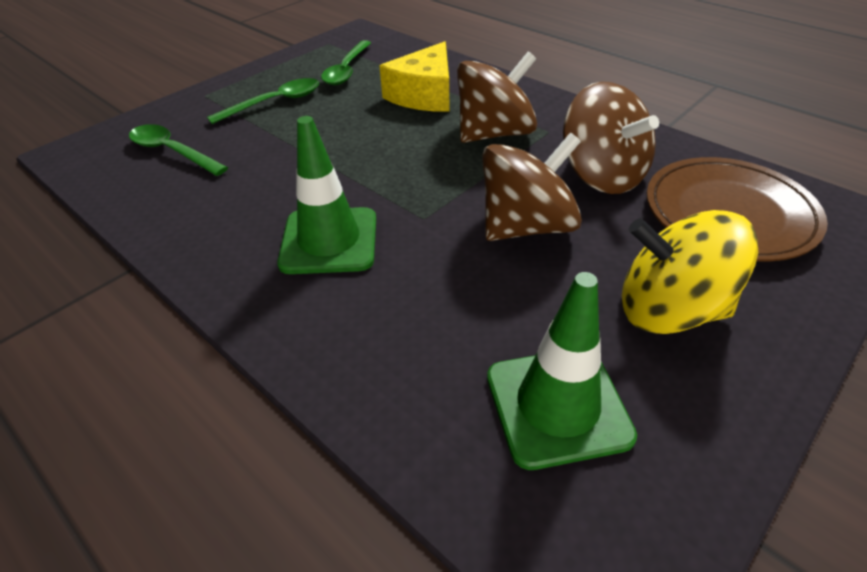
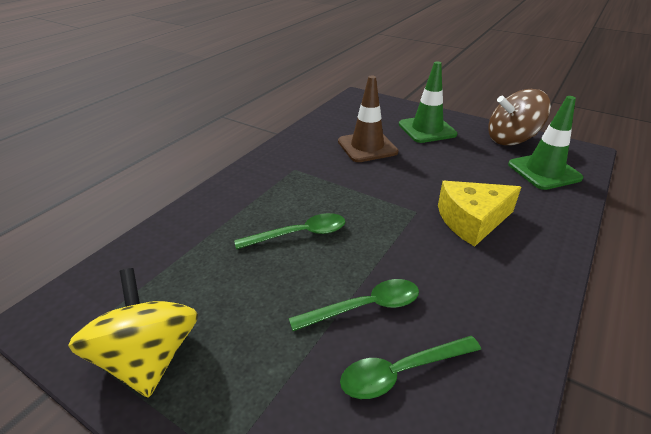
brown plate: 1 -> 0
brown spinning top: 3 -> 1
brown traffic cone: 0 -> 1

